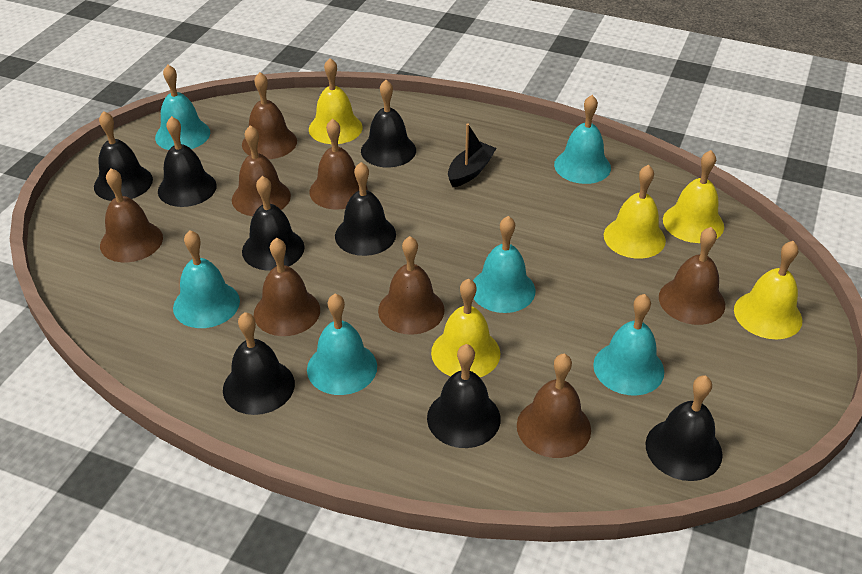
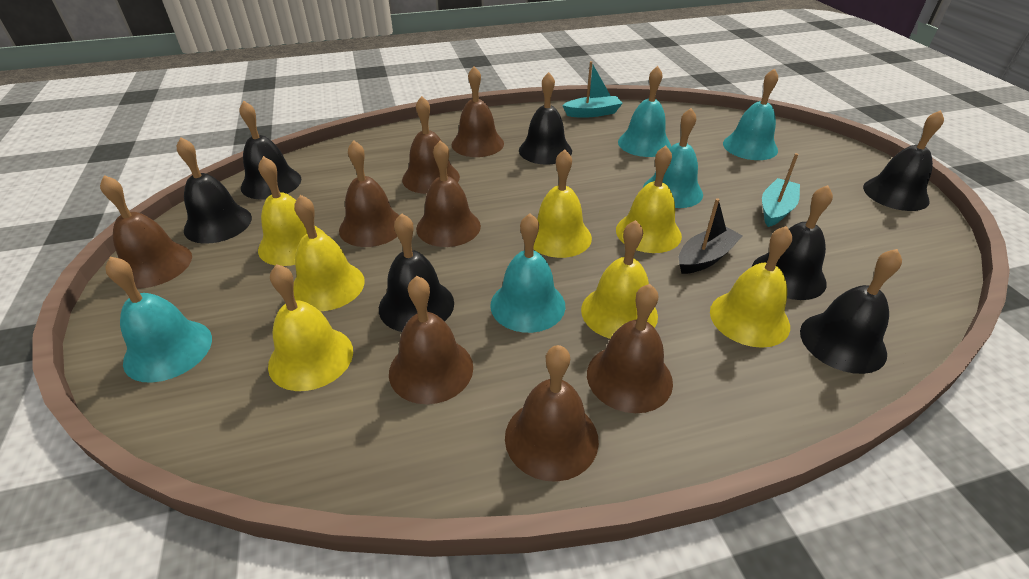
black bell: 8 -> 7
turquoise bell: 6 -> 5
turquoise boat: 0 -> 2
yellow bell: 5 -> 7

